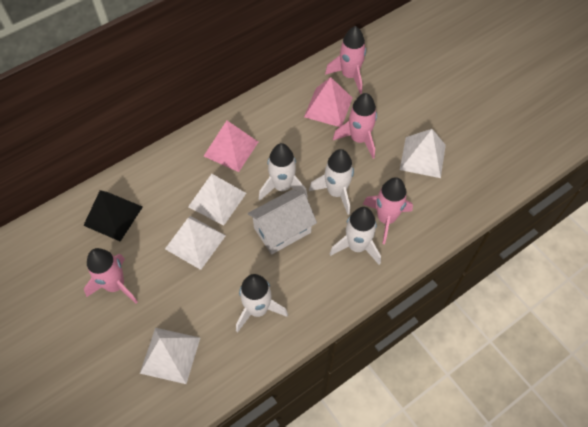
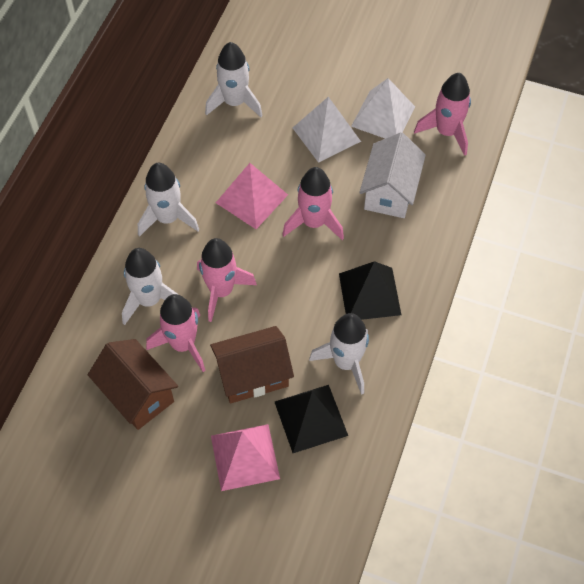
black pyramid: 1 -> 2
brown house: 0 -> 2
white pyramid: 4 -> 2

